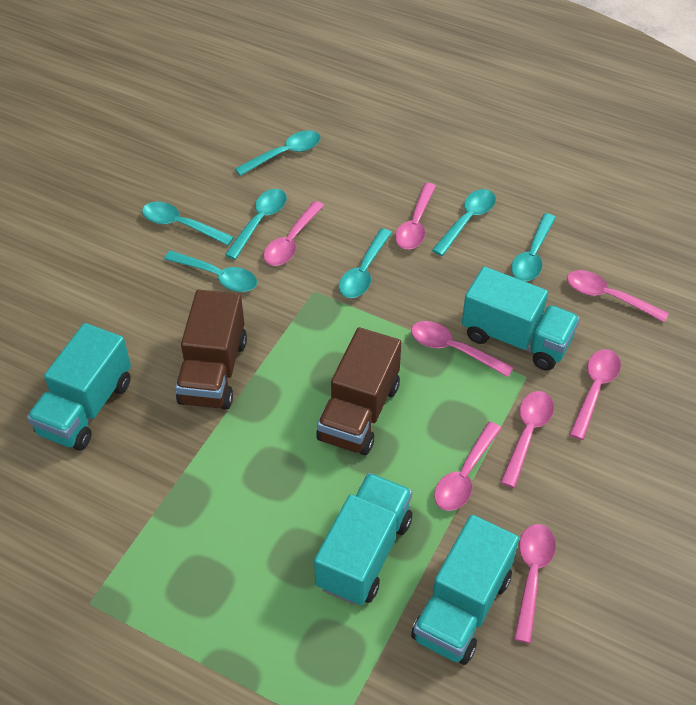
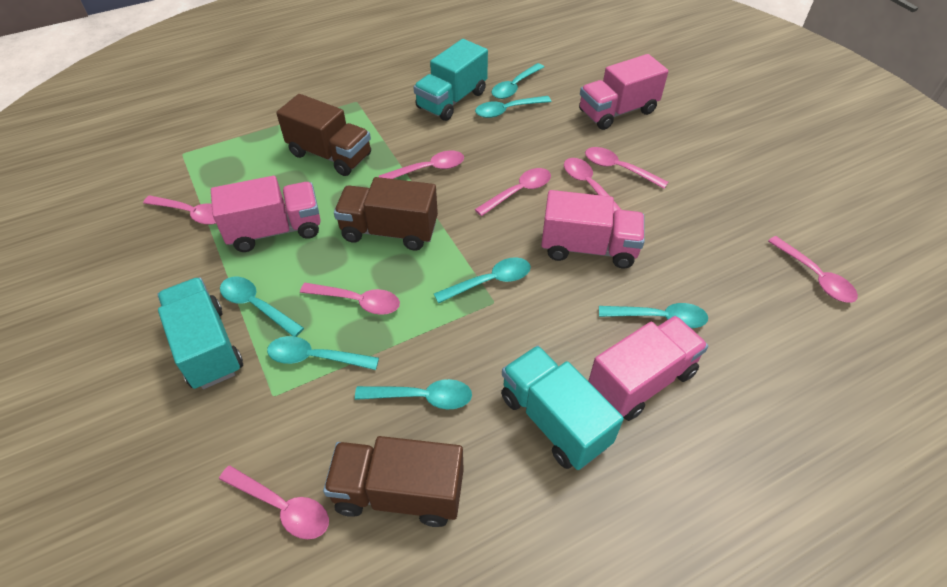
brown truck: 2 -> 3
pink truck: 0 -> 4
turquoise truck: 4 -> 3

